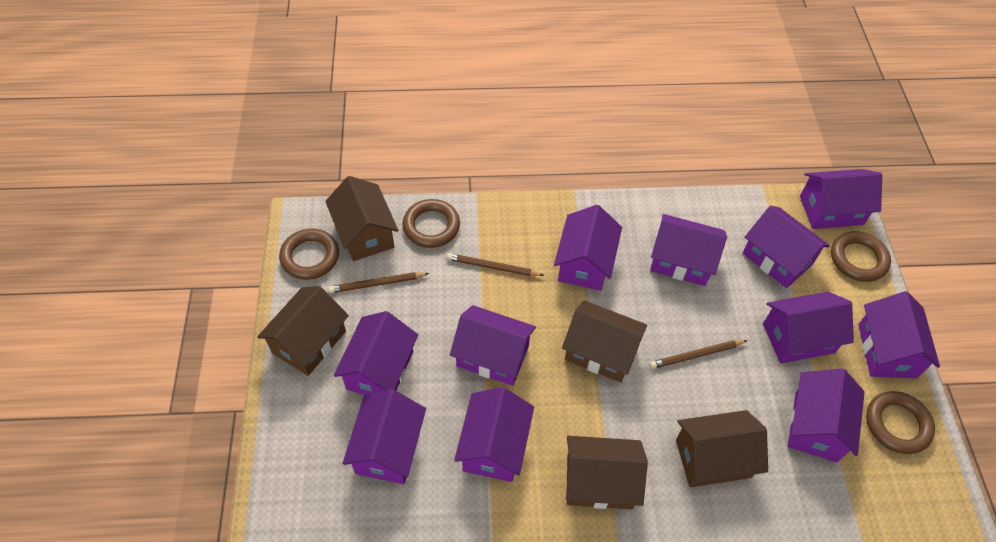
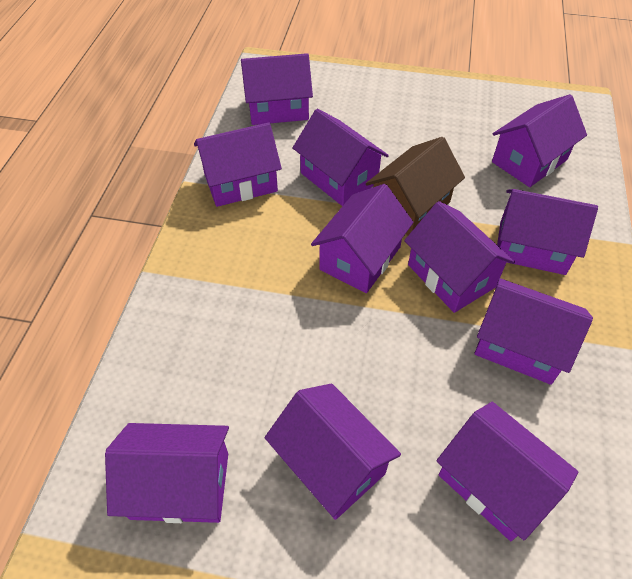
brown house: 5 -> 1
brown pencil: 3 -> 0
brown ring: 4 -> 0

